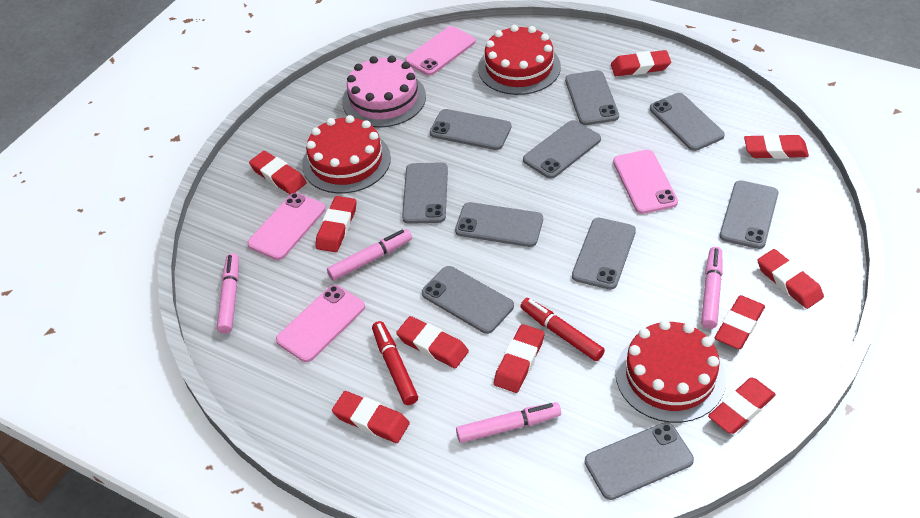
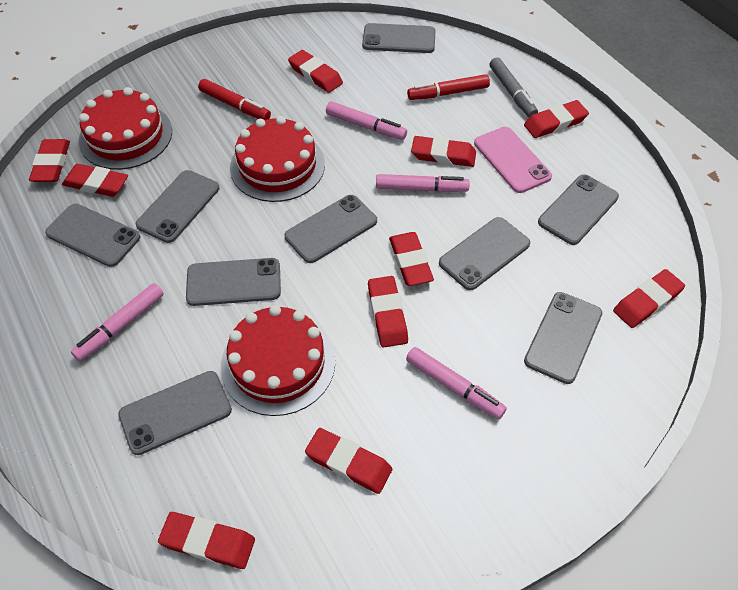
grey marker: 0 -> 1
grey phone: 10 -> 9
pink cake: 1 -> 0
pink phone: 4 -> 1

